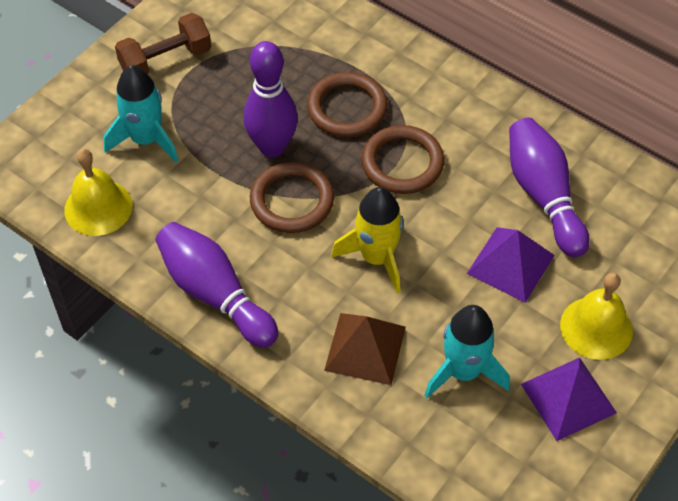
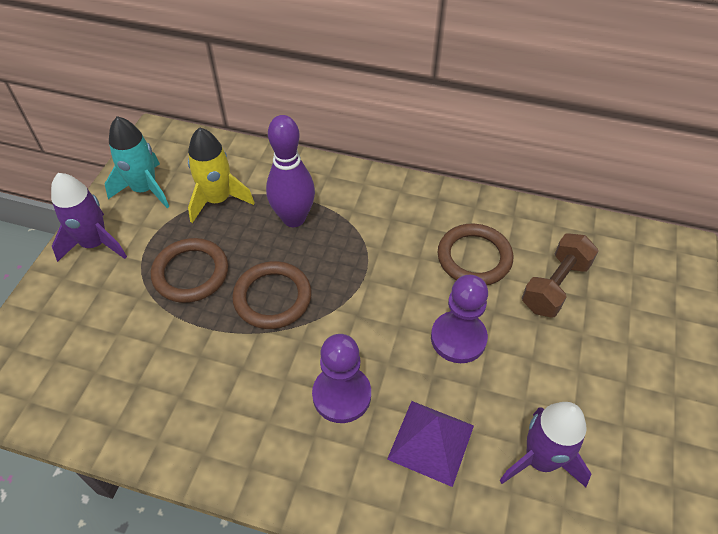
brown pyramid: 1 -> 0
purple bowling pin: 3 -> 1
purple pawn: 0 -> 2
purple pyramid: 2 -> 1
purple rocket: 0 -> 2
turquoise rocket: 2 -> 1
yellow bell: 2 -> 0

